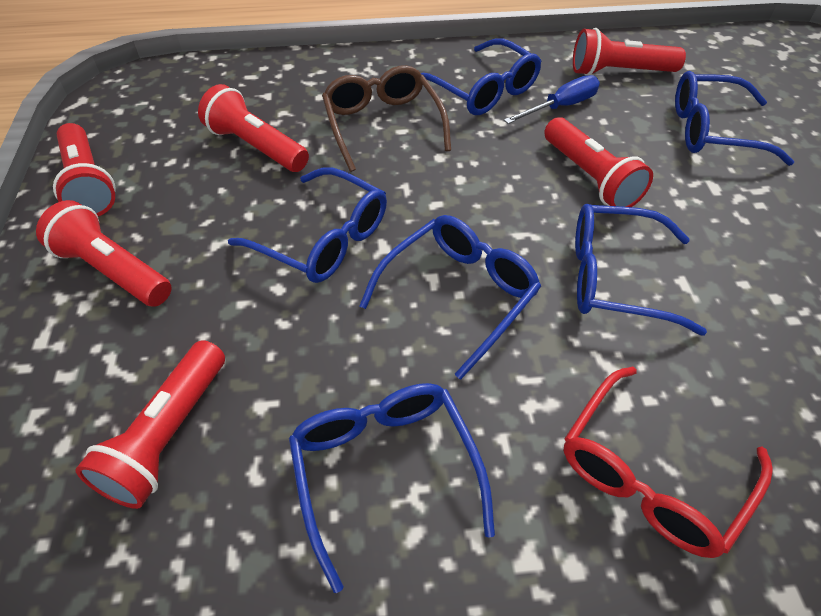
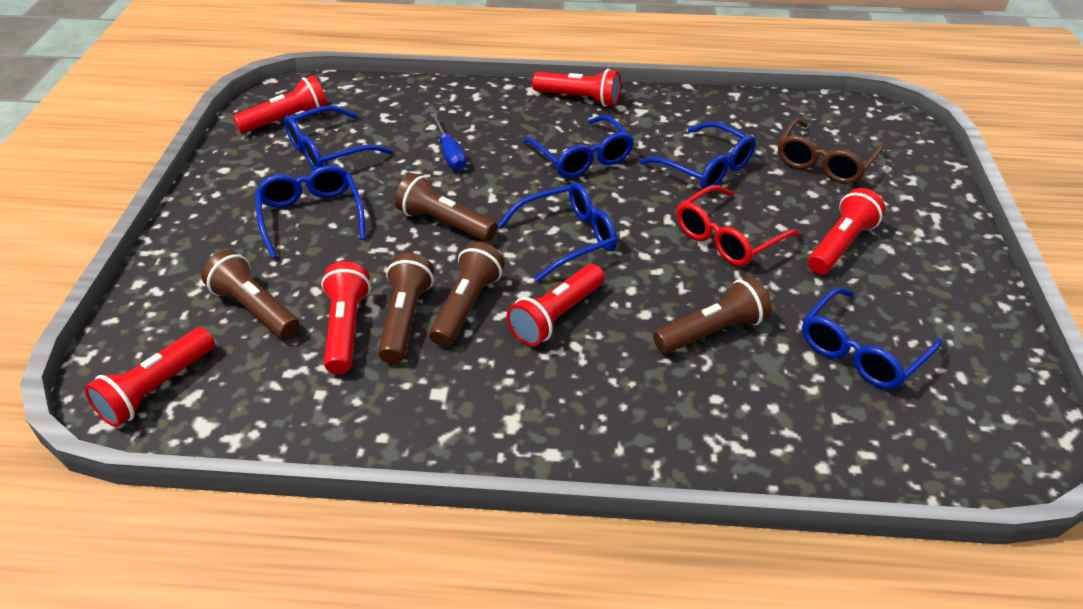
brown flashlight: 0 -> 5

